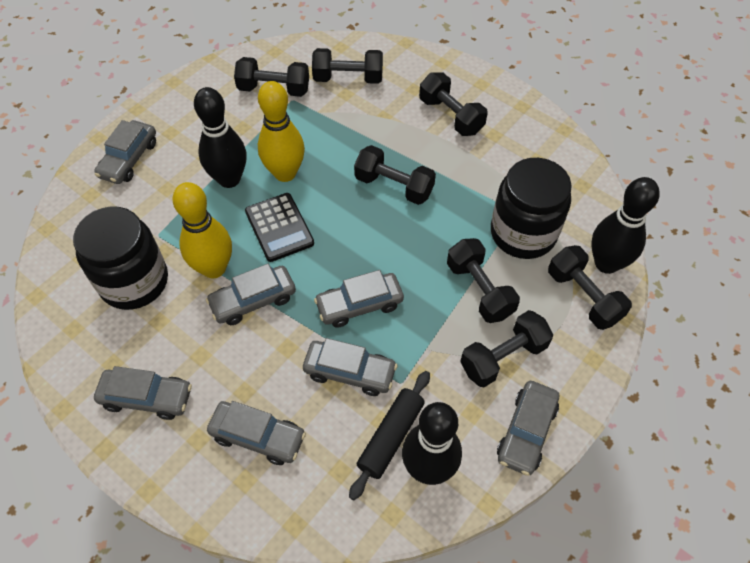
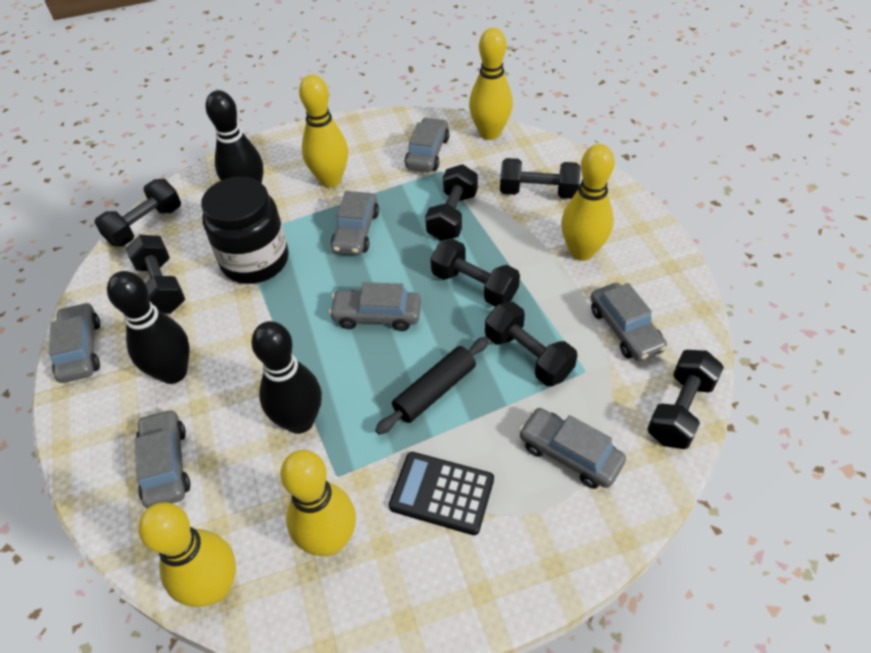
black jar: 2 -> 1
yellow bowling pin: 2 -> 5

